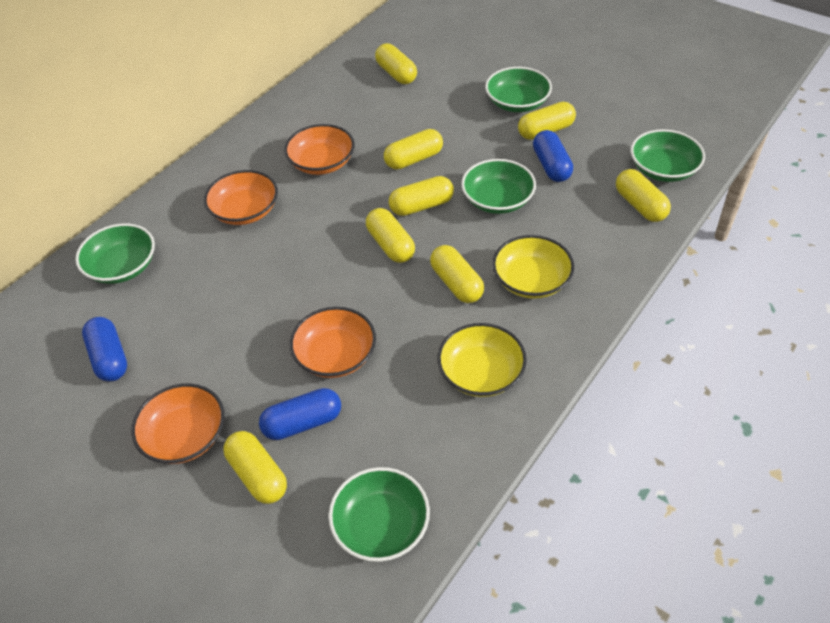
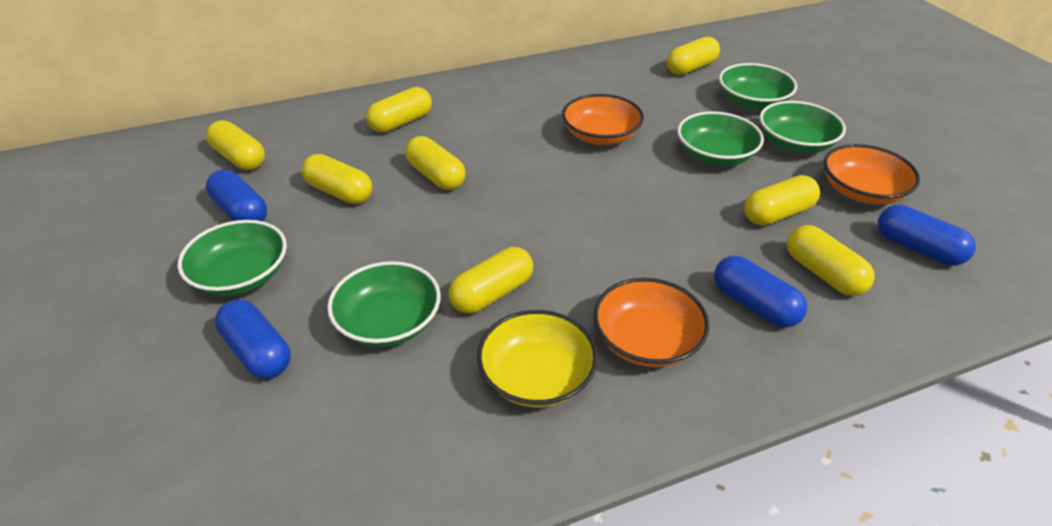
blue capsule: 3 -> 4
orange bowl: 4 -> 3
yellow bowl: 2 -> 1

